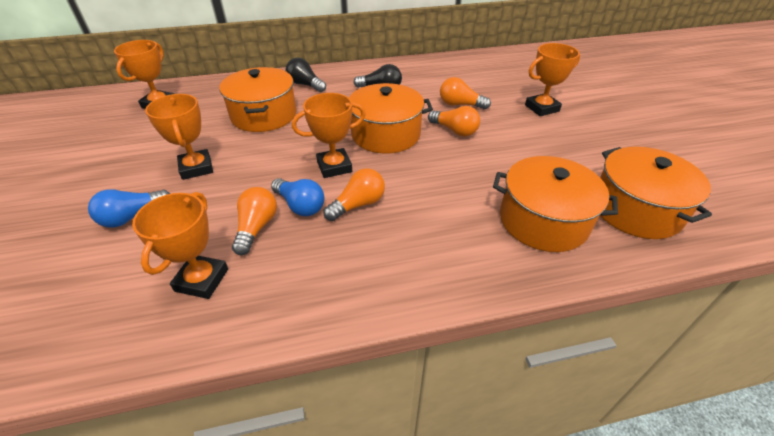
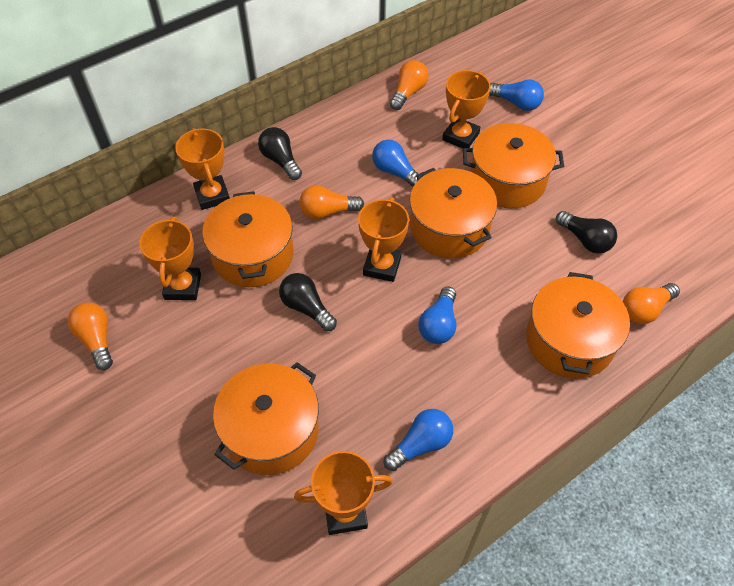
black light bulb: 2 -> 3
blue light bulb: 2 -> 4
orange pot: 4 -> 5

